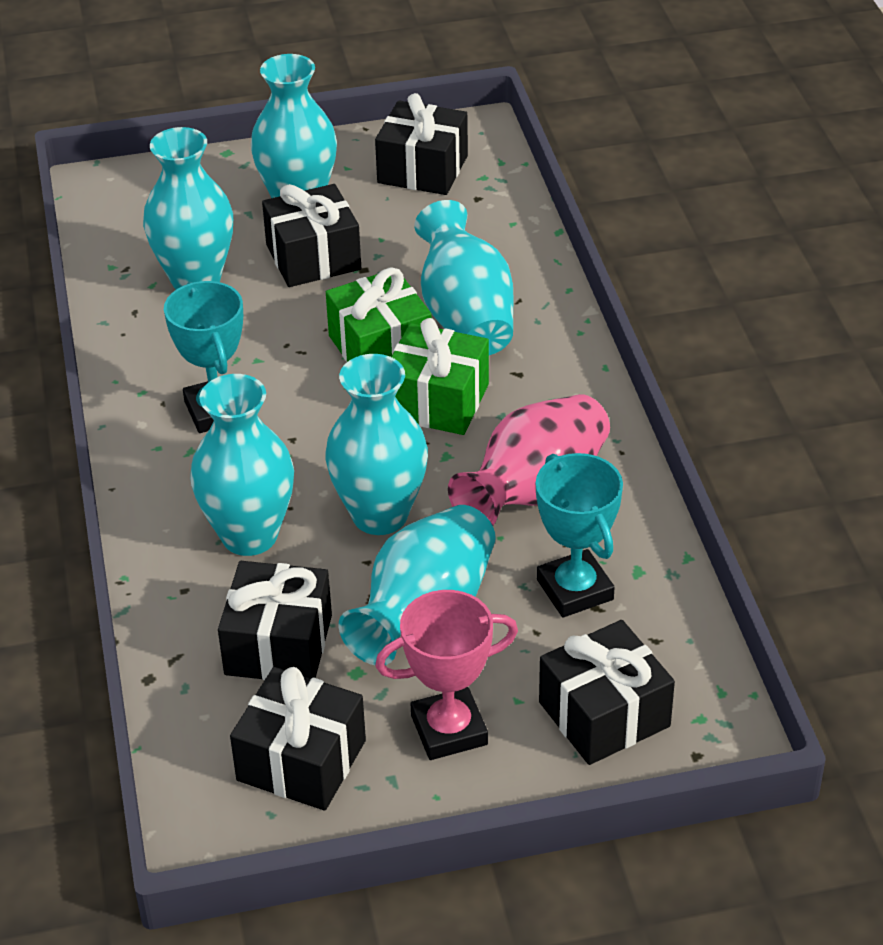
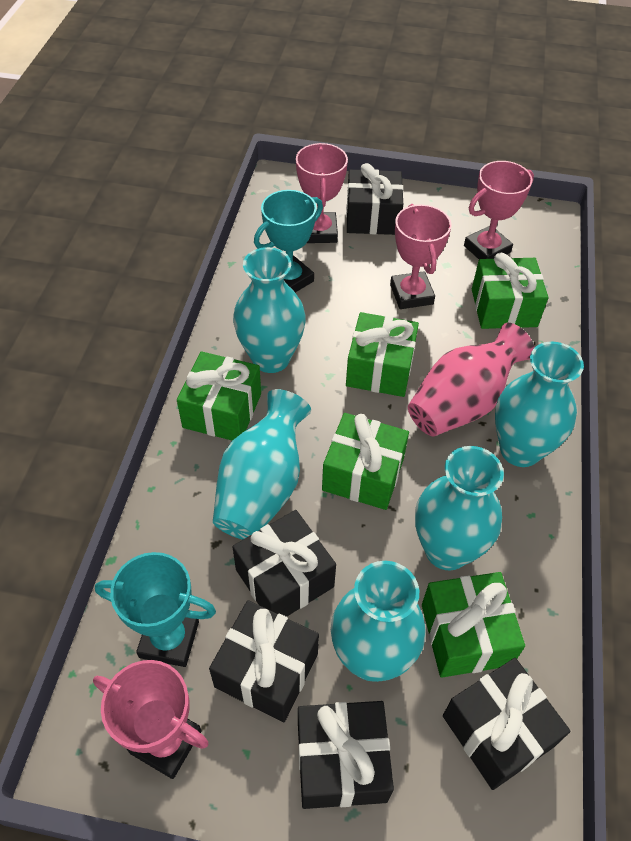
green gift: 2 -> 5
pink trophy: 1 -> 4
turquoise vase: 6 -> 5

